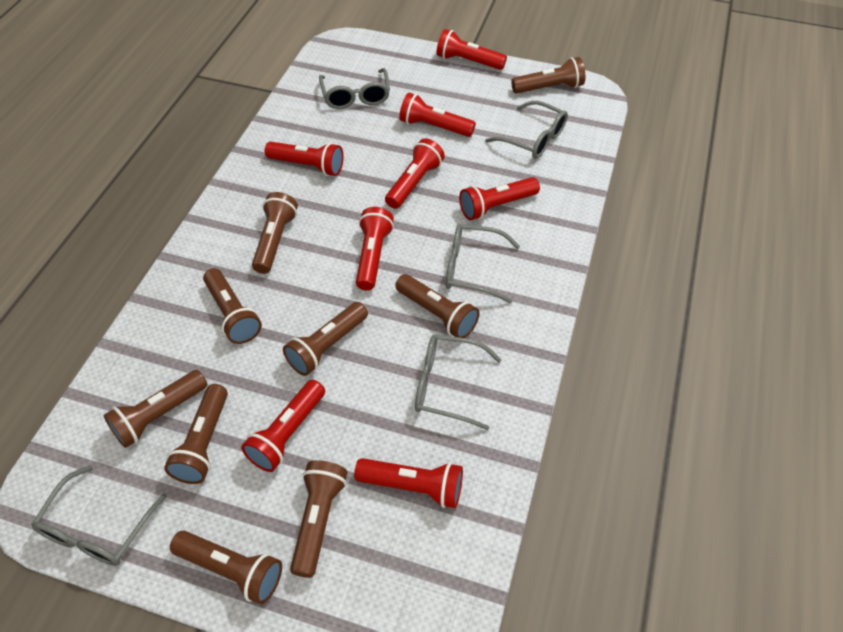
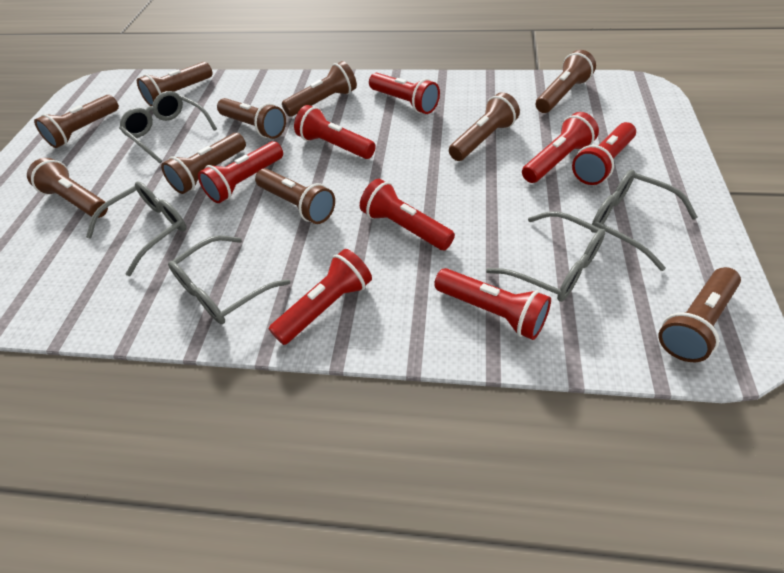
brown flashlight: 9 -> 10

